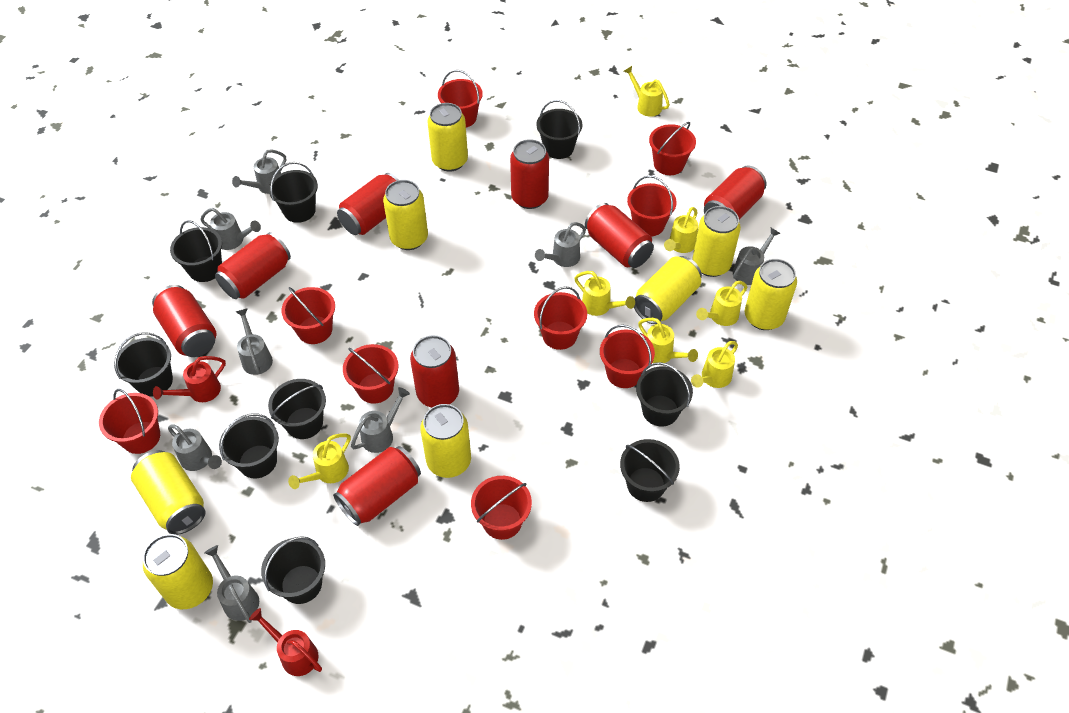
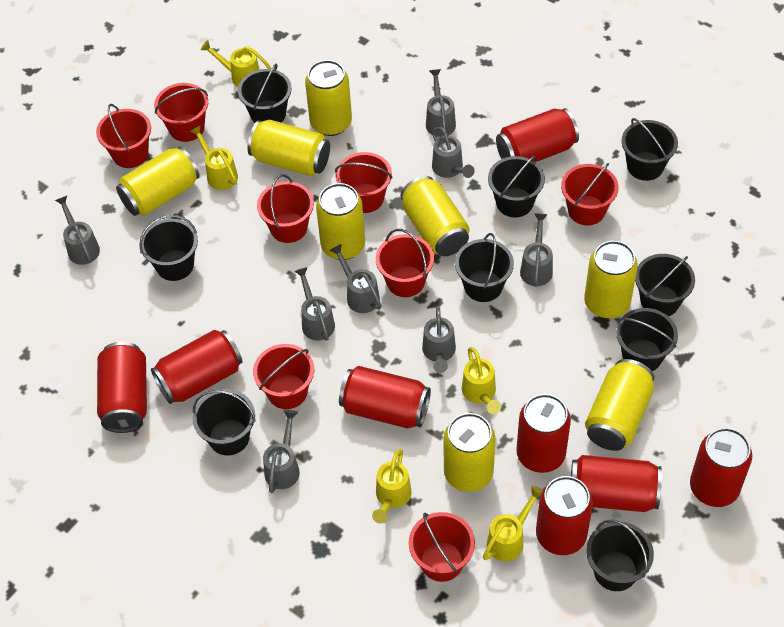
red bucket: 9 -> 8
red watering can: 2 -> 0
yellow watering can: 7 -> 5

